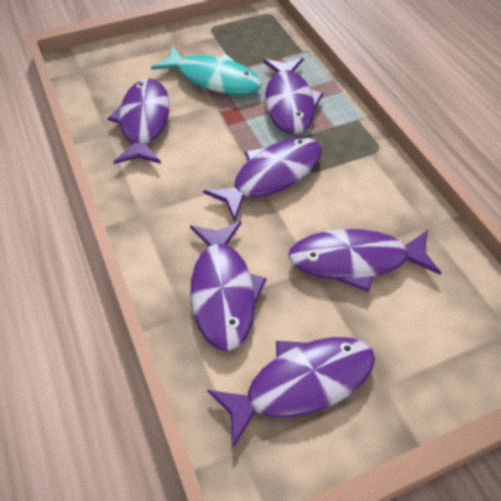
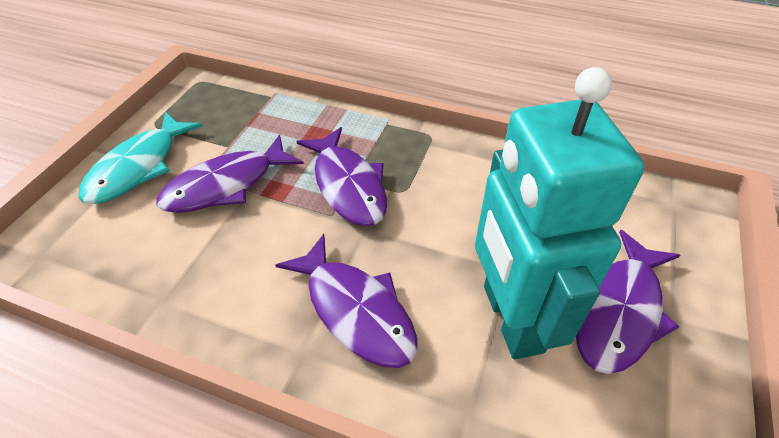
purple fish: 6 -> 4
turquoise robot: 0 -> 1

